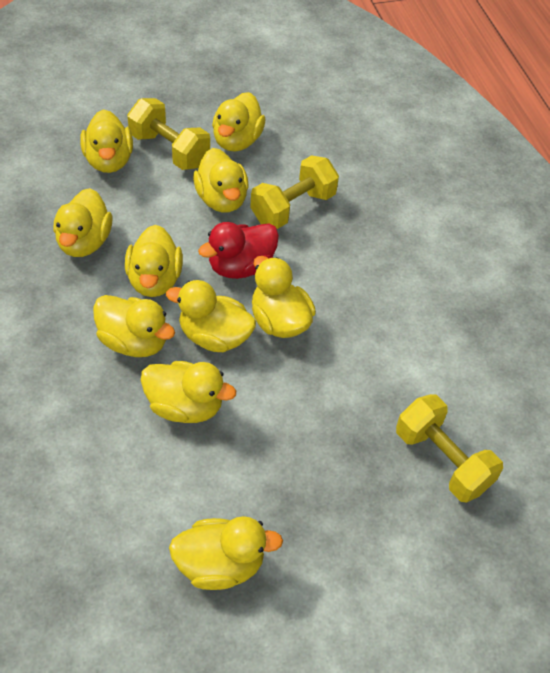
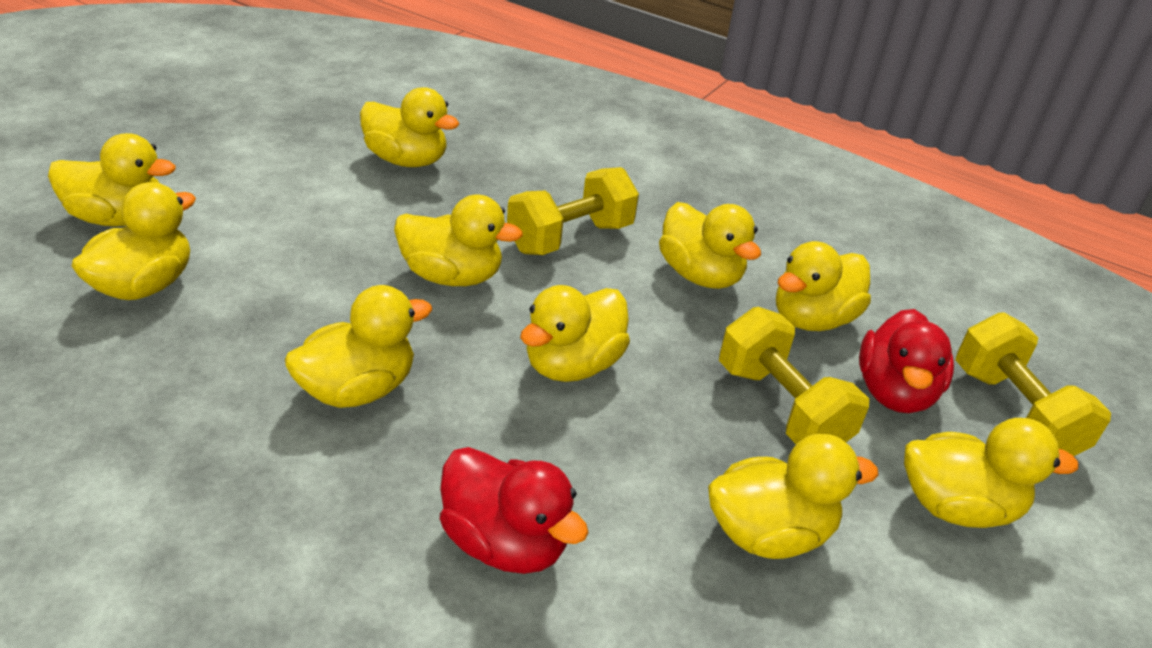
red duck: 1 -> 2

